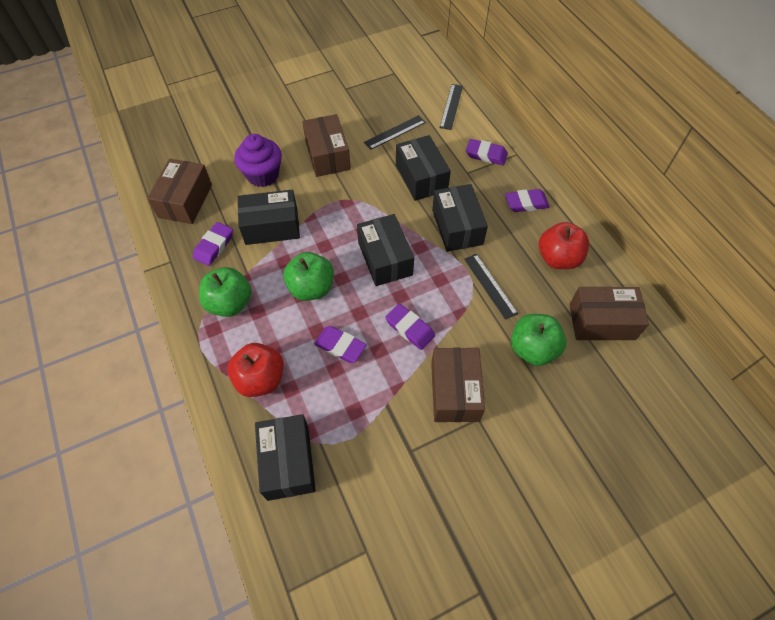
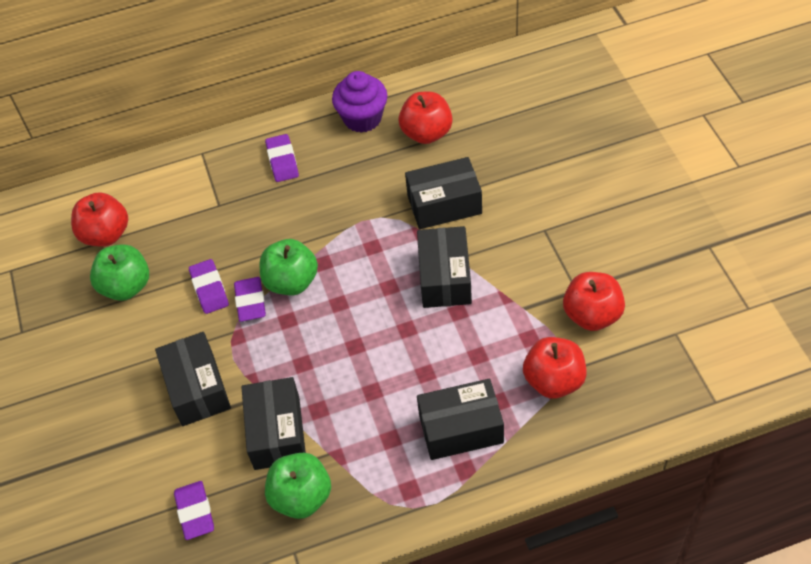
black ruler: 3 -> 0
brown box: 4 -> 0
purple eraser: 5 -> 4
red apple: 2 -> 4

